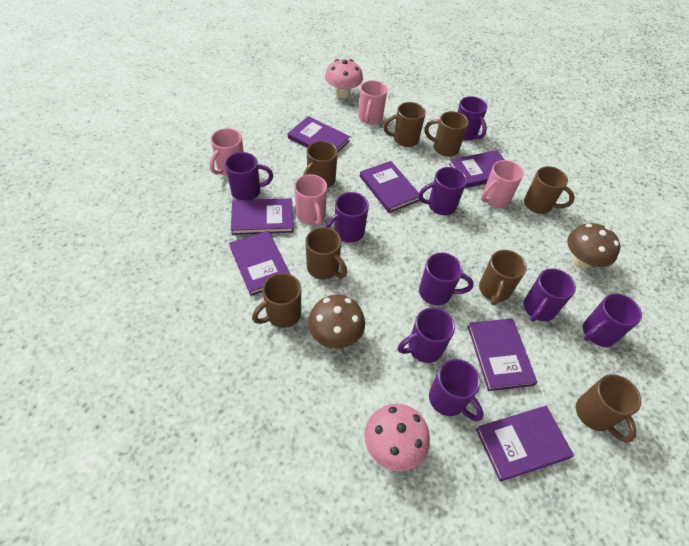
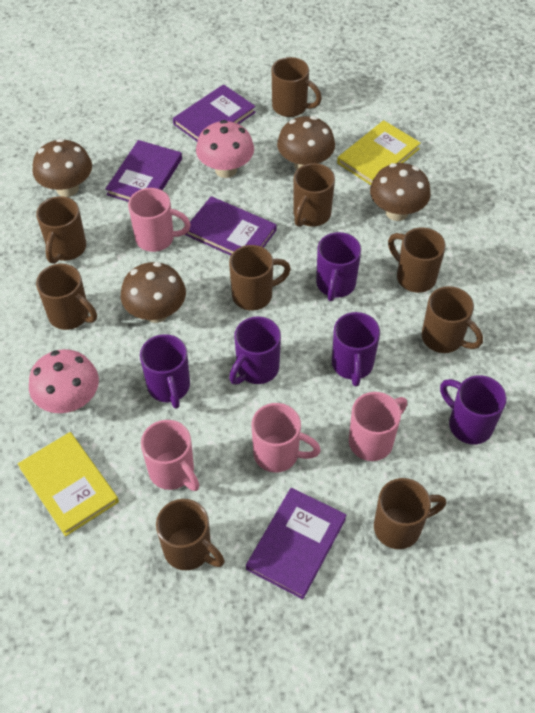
brown mug: 8 -> 9
brown mushroom: 2 -> 4
purple book: 7 -> 4
purple mug: 9 -> 5
yellow book: 0 -> 2

